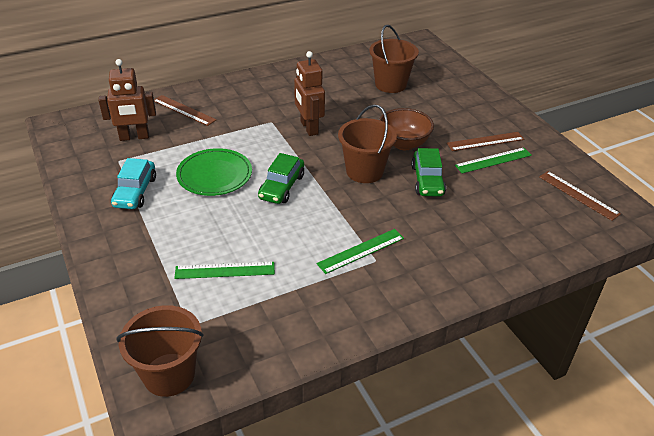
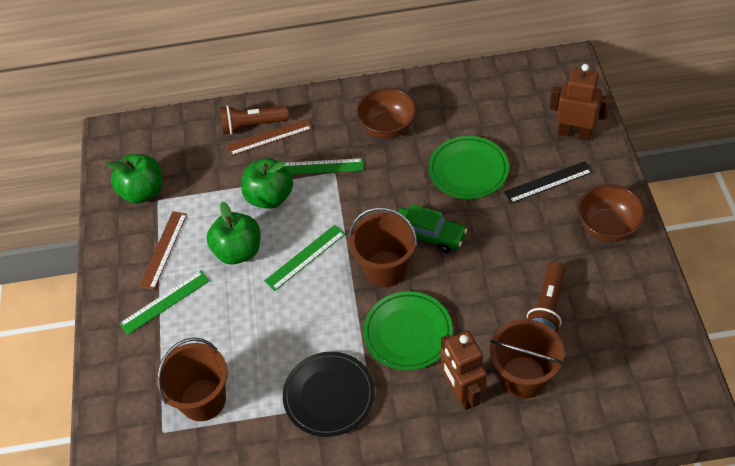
black plate: 0 -> 1
black ruler: 0 -> 1
brown bowl: 1 -> 2
brown flashlight: 0 -> 2
brown ruler: 3 -> 2
green apple: 0 -> 3
green car: 2 -> 1
green plate: 1 -> 2
turquoise car: 1 -> 0

